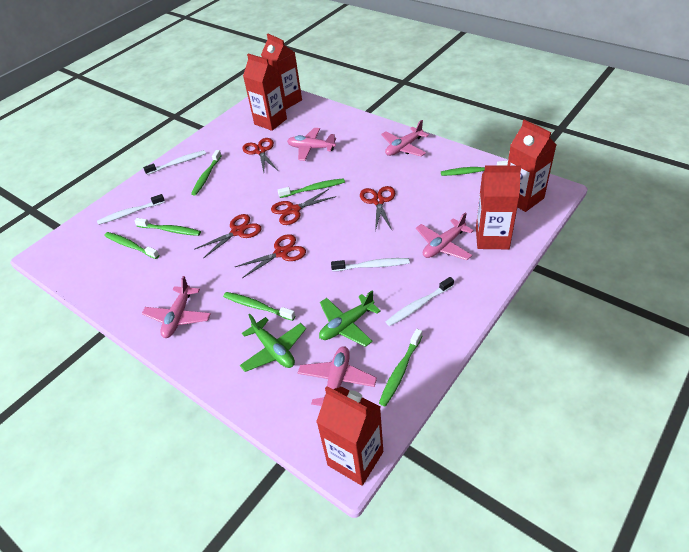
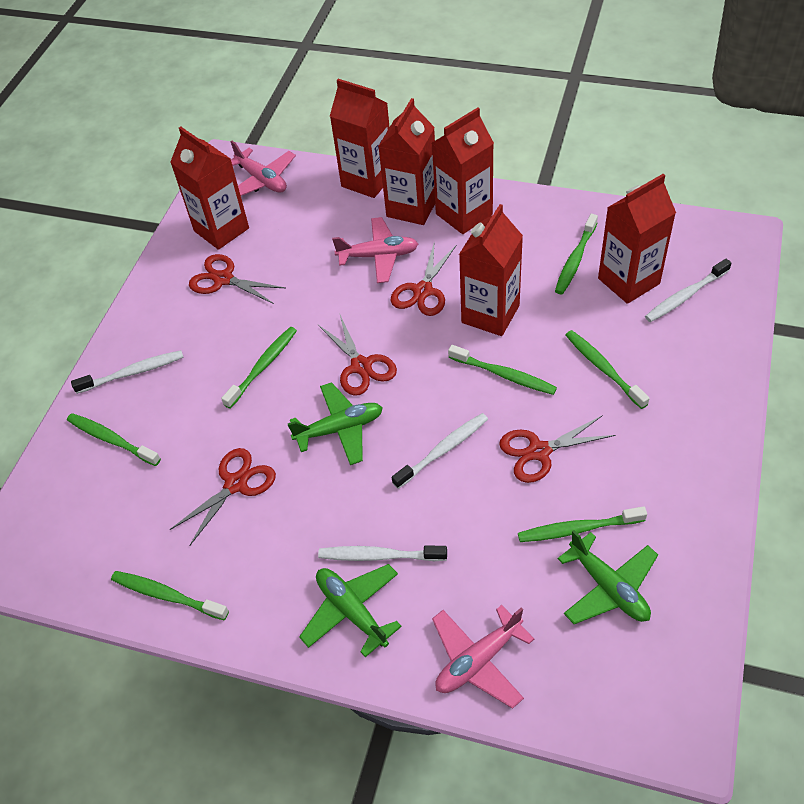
green plane: 2 -> 3
pink plane: 5 -> 3
red carton: 5 -> 6

